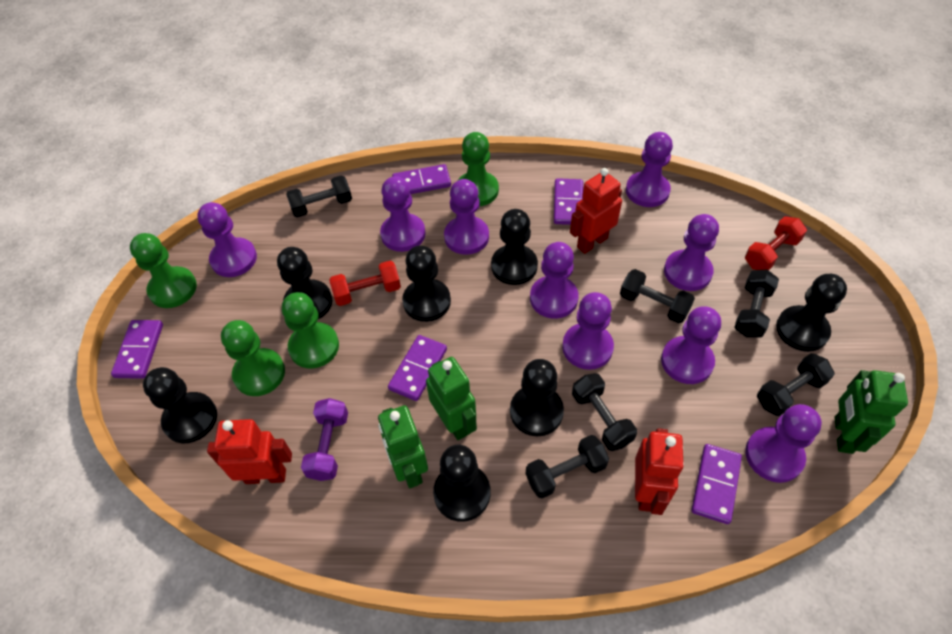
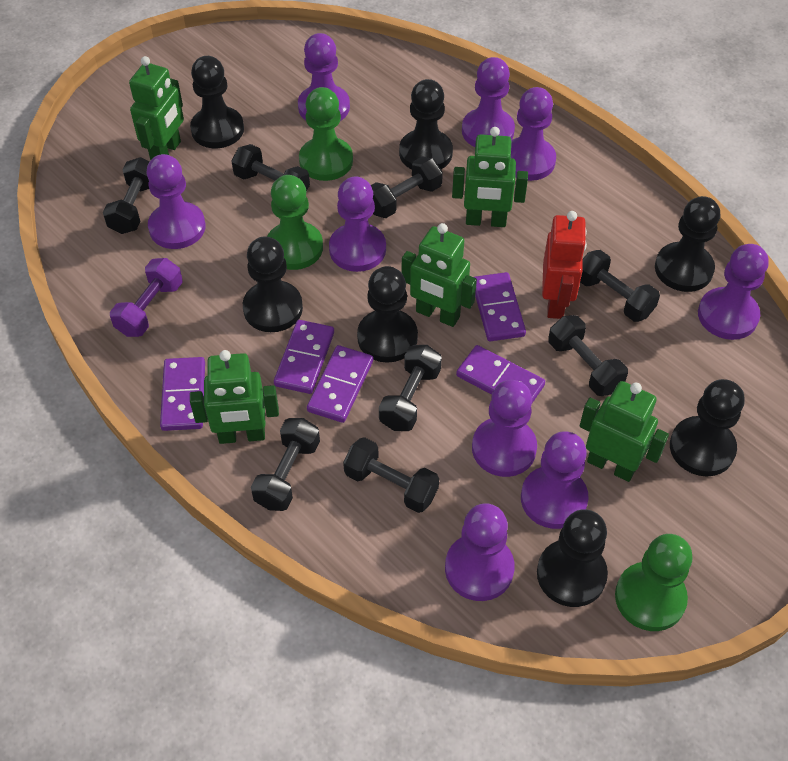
black dumbbell: 6 -> 8
green pawn: 4 -> 3
green robot: 3 -> 5
red dumbbell: 2 -> 0
red robot: 3 -> 1

